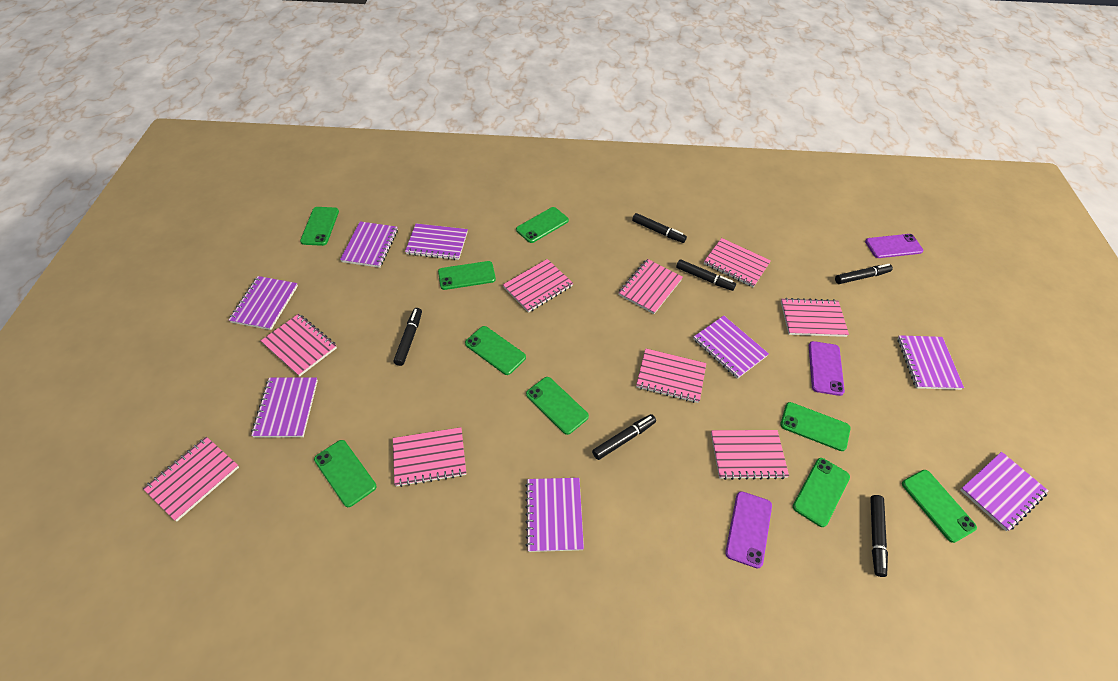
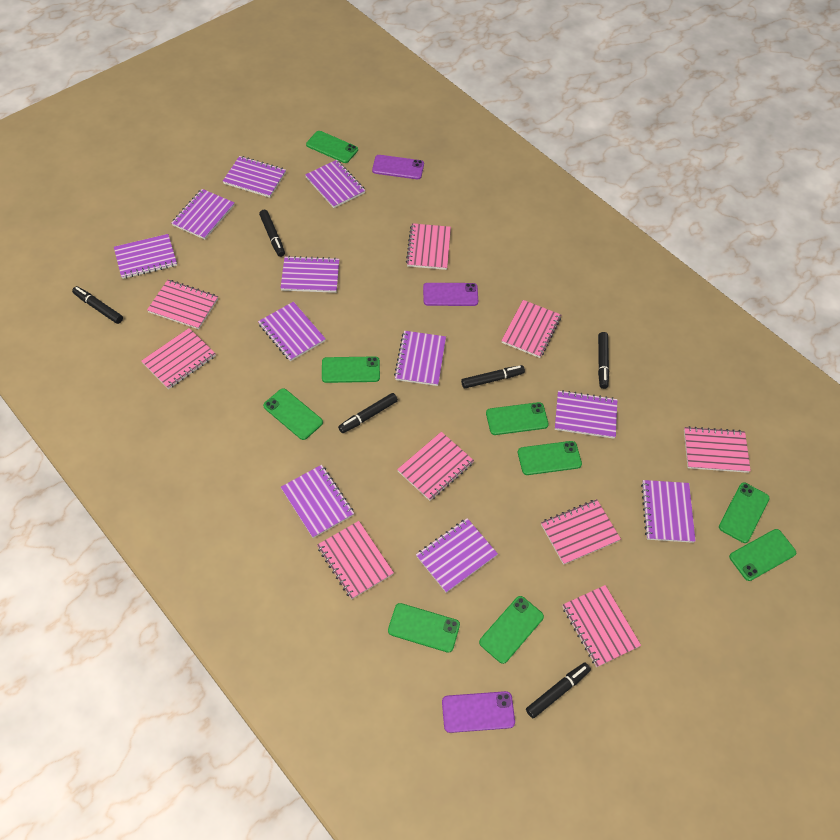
purple notebook: 8 -> 11

